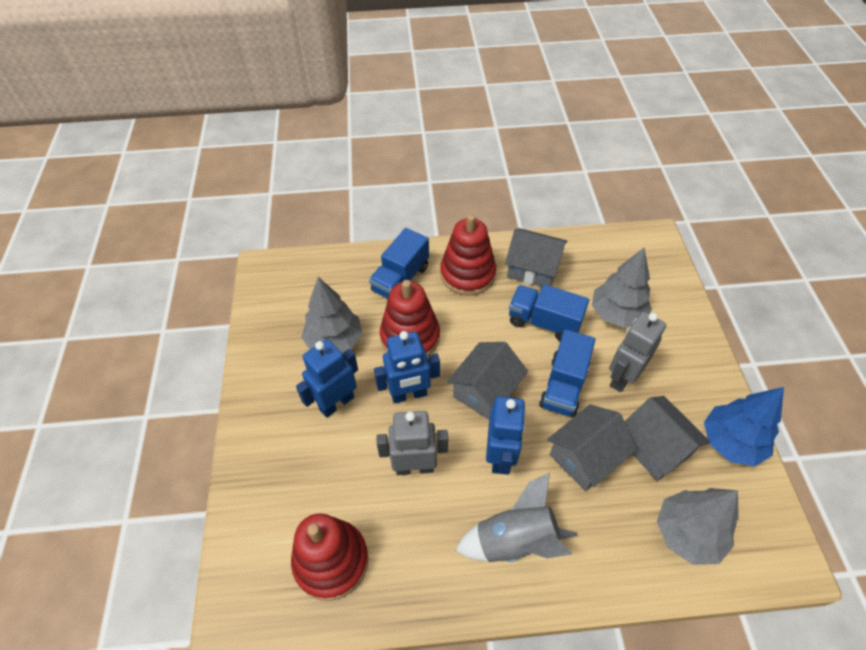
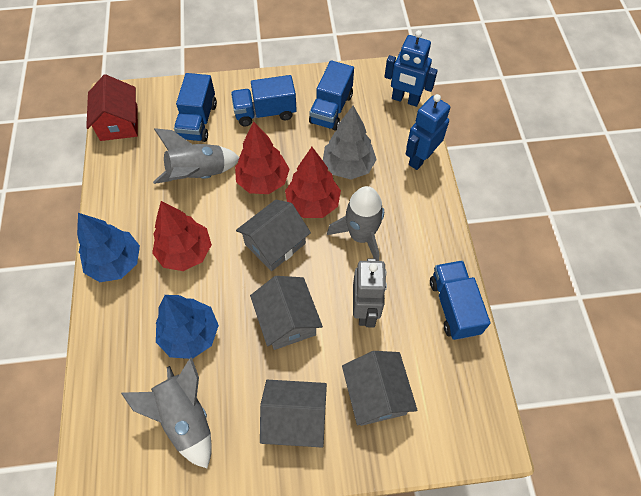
blue robot: 3 -> 2
blue tree: 1 -> 2
blue truck: 3 -> 4
grey robot: 2 -> 1
grey rocket: 1 -> 3
grey tree: 3 -> 1
red house: 0 -> 1
red stacking toy: 3 -> 0
red tree: 0 -> 3

